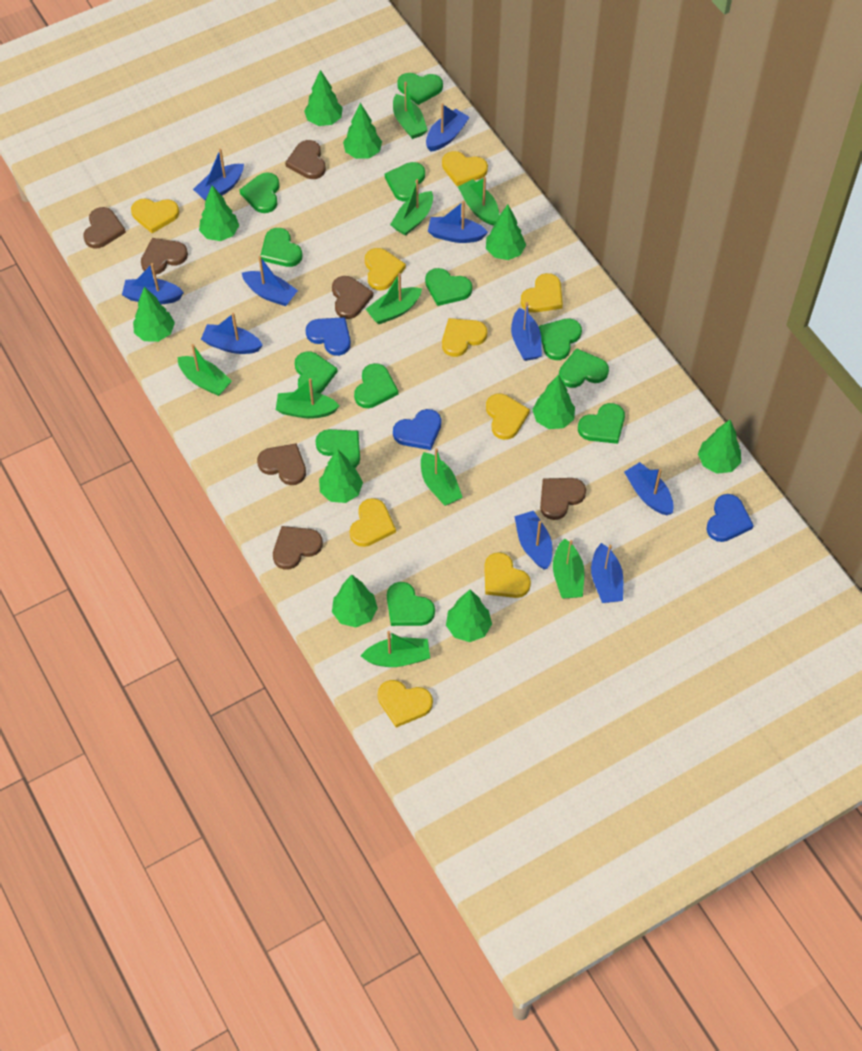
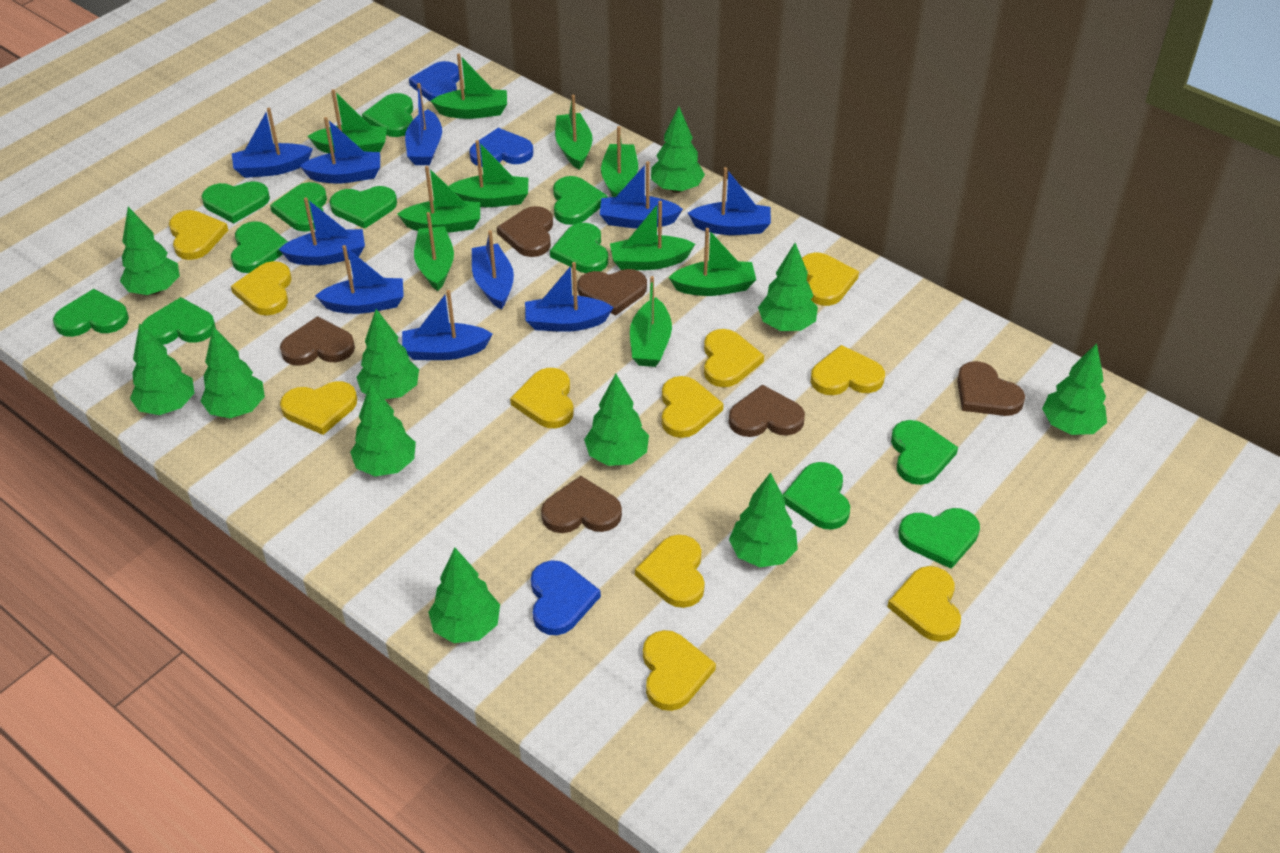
brown heart: 7 -> 6
green boat: 9 -> 10
green tree: 10 -> 11
yellow heart: 9 -> 11

